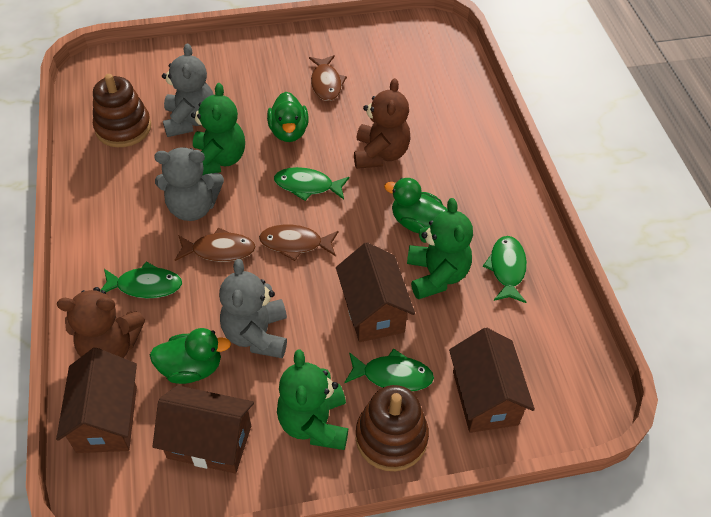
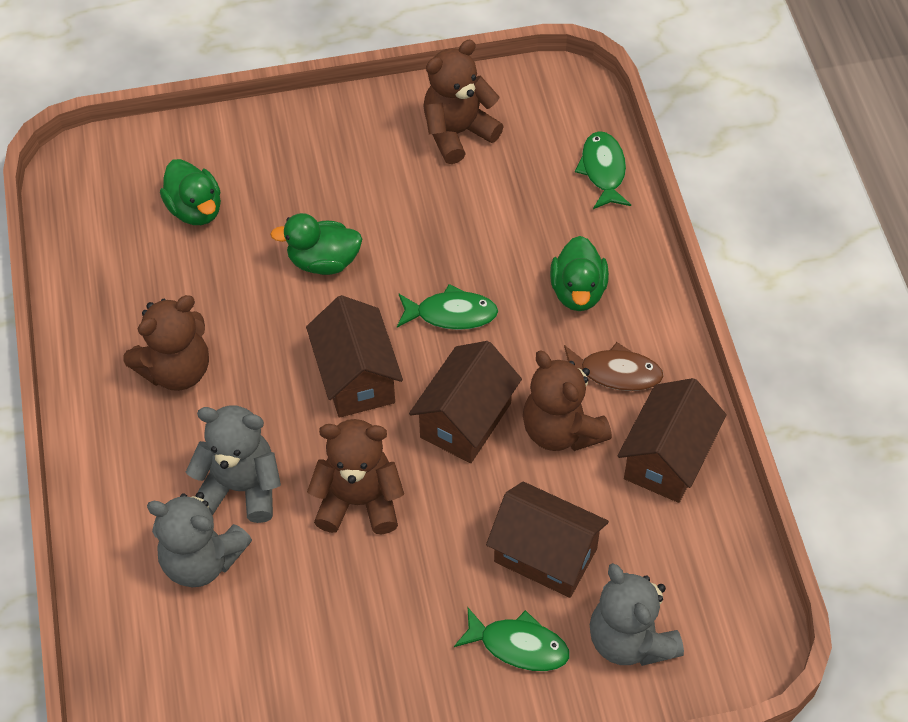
brown fish: 3 -> 1
brown stacking toy: 2 -> 0
brown teddy bear: 2 -> 4
green fish: 4 -> 3
green teddy bear: 3 -> 0

